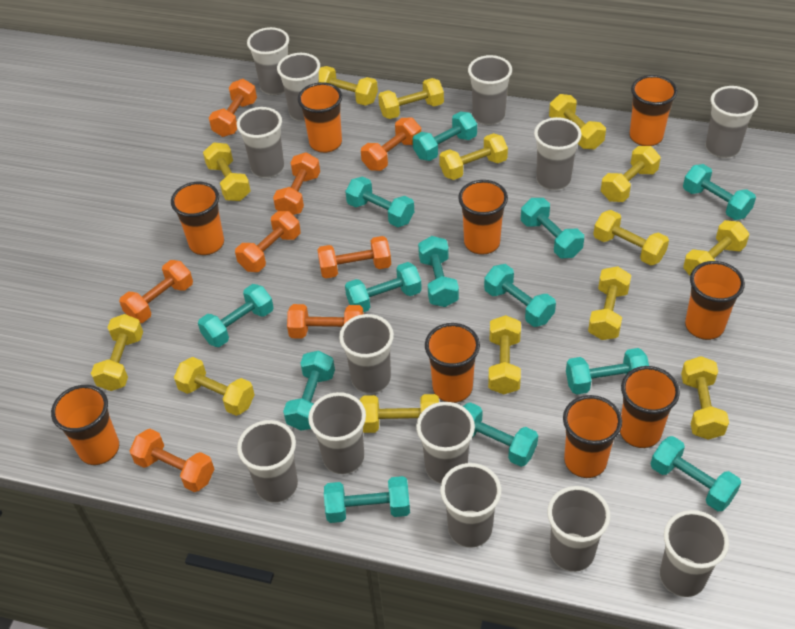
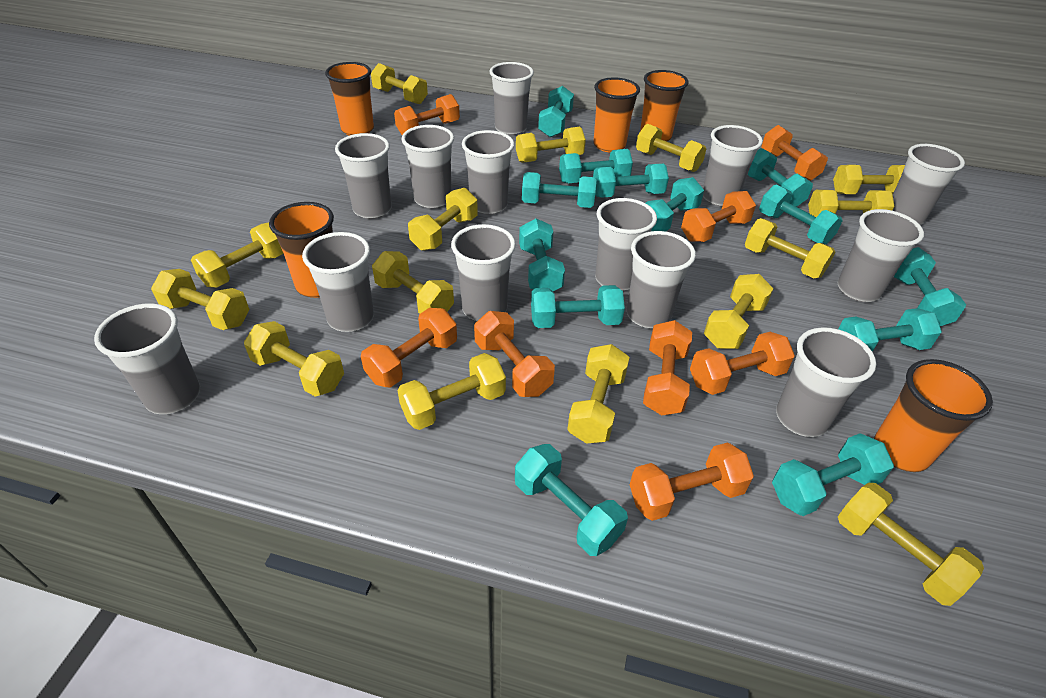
orange cup: 9 -> 5
yellow dumbbell: 14 -> 15

